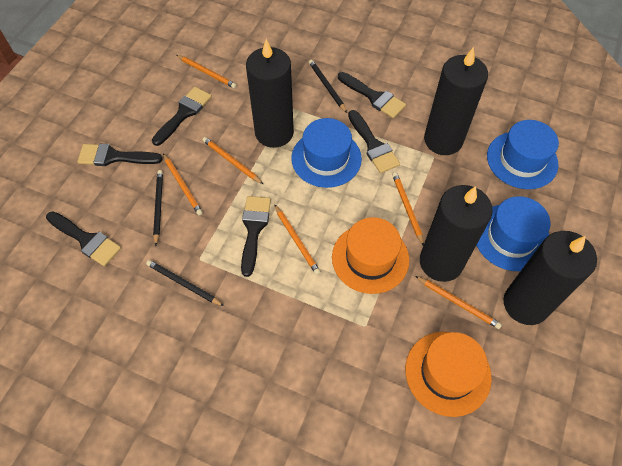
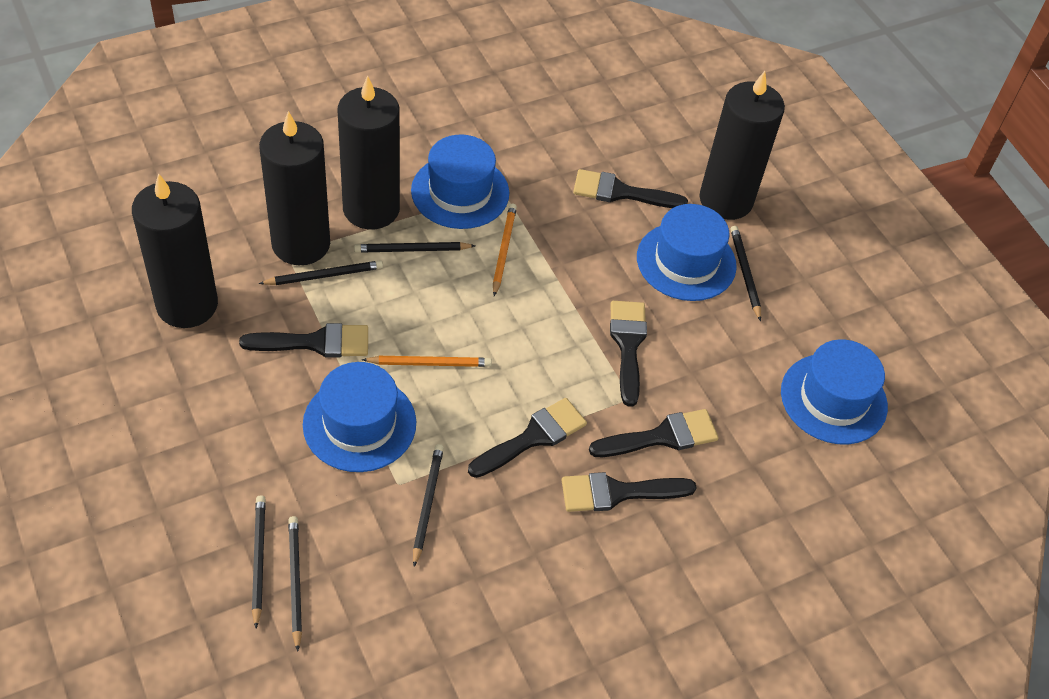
black pencil: 3 -> 6
blue hat: 3 -> 4
orange hat: 2 -> 0
orange pencil: 6 -> 2

